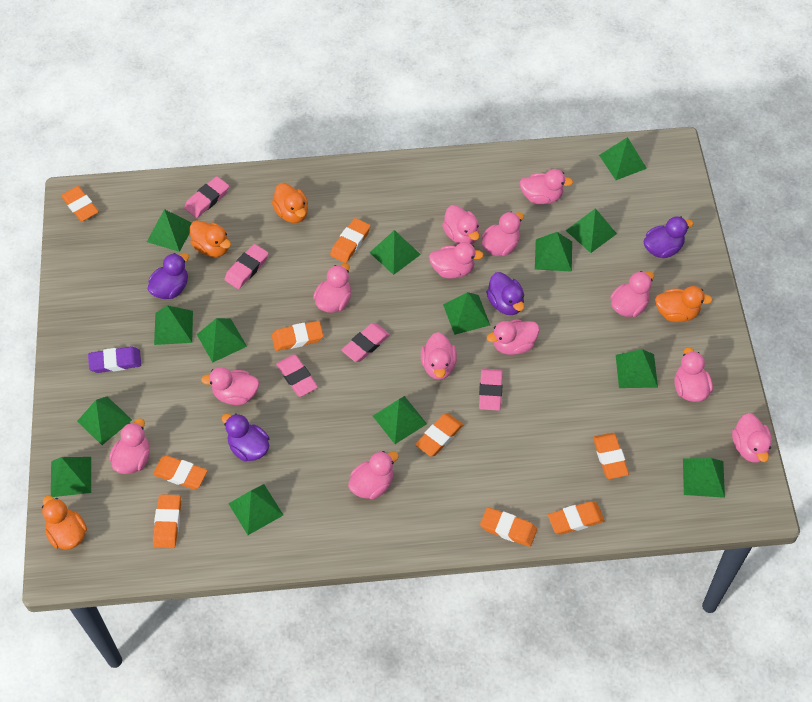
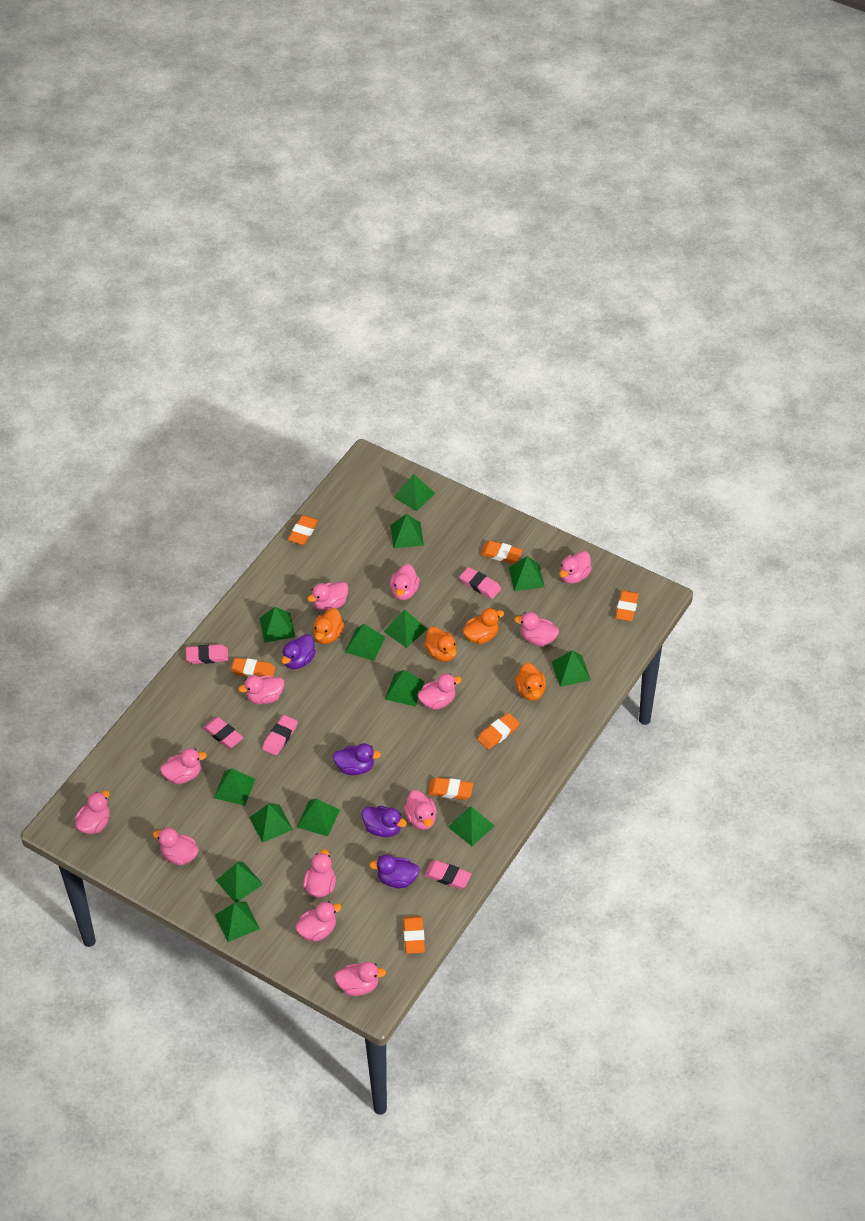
orange eraser: 9 -> 7
purple eraser: 1 -> 0

